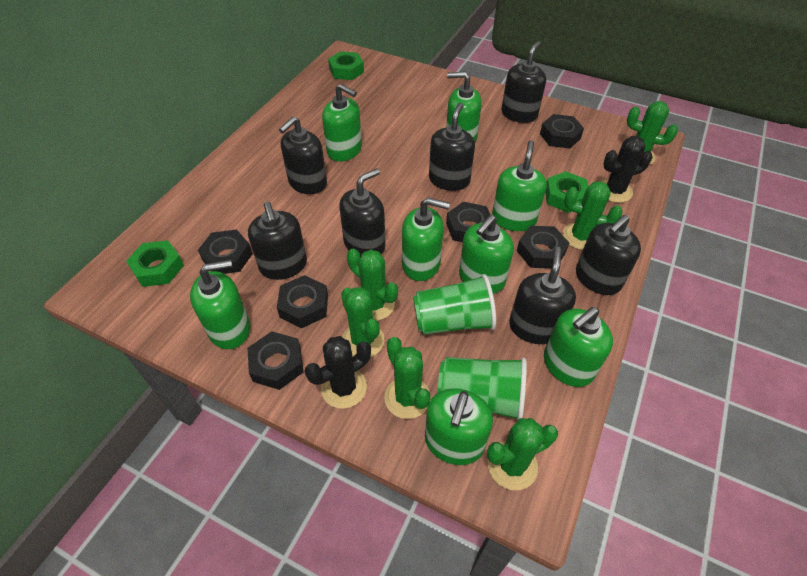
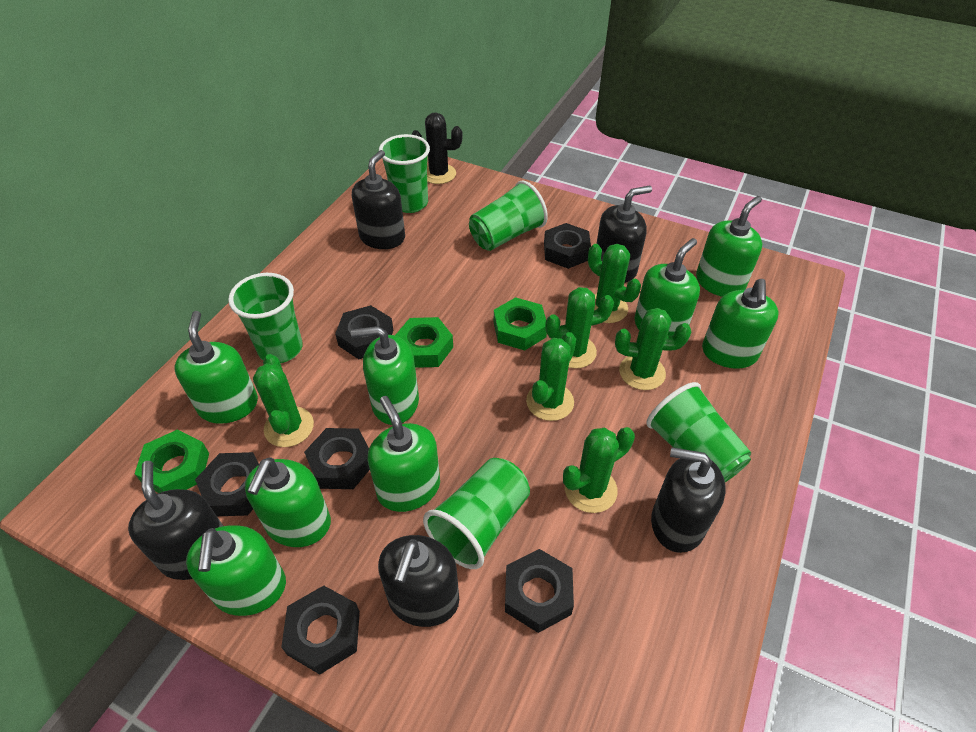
black cactus: 2 -> 1
black soap dispenser: 7 -> 5
green cup: 2 -> 5

